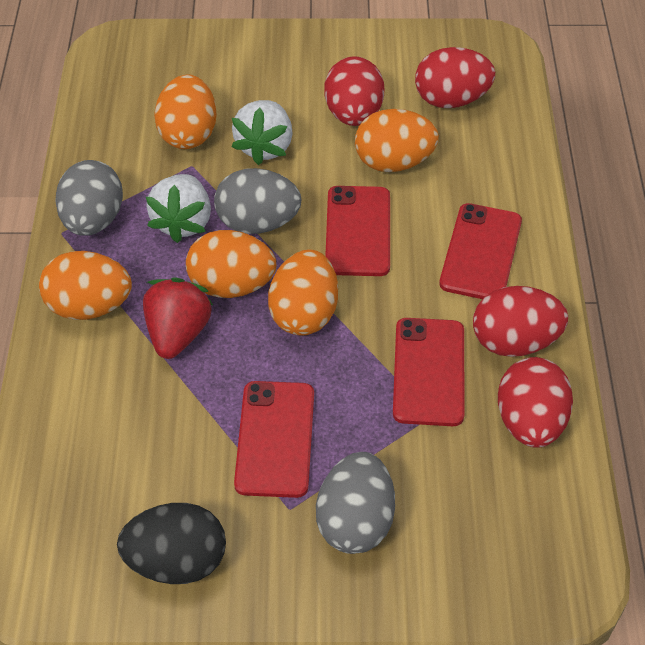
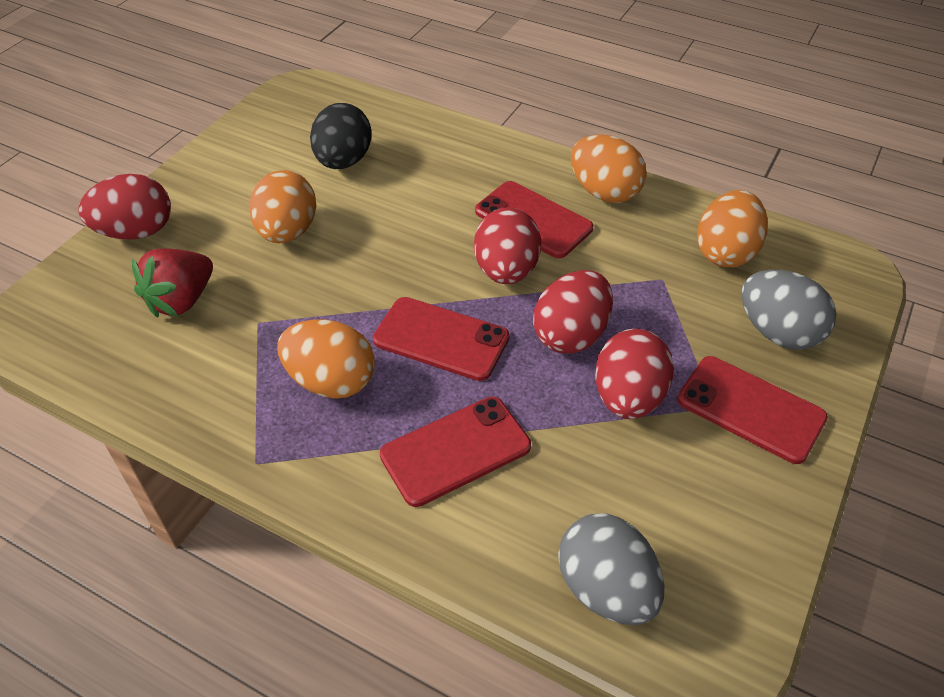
grey egg: 3 -> 2
orange egg: 5 -> 4
white strawberry: 2 -> 0

